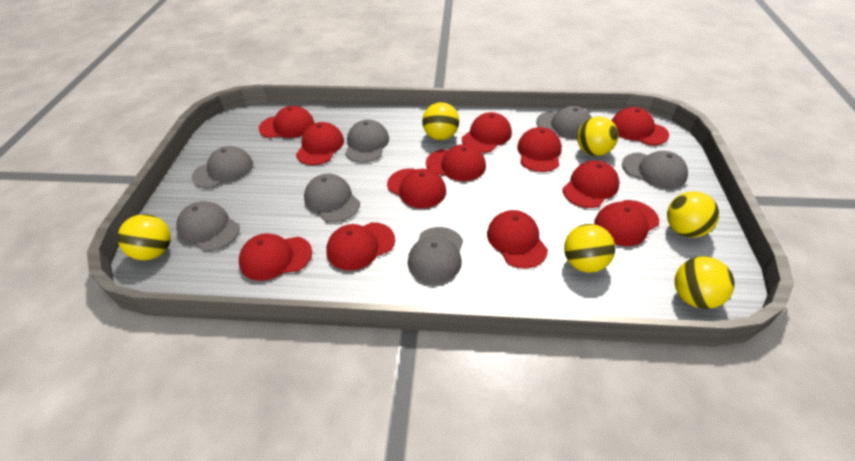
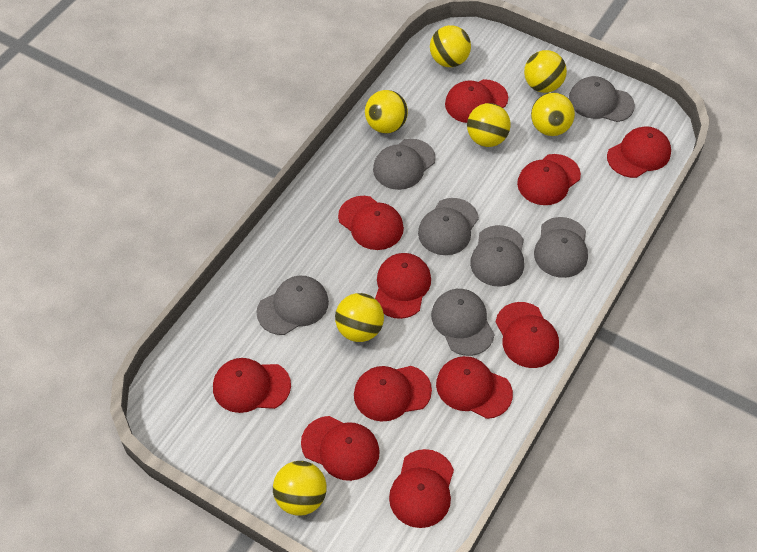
red cap: 12 -> 11
yellow ball: 6 -> 7

